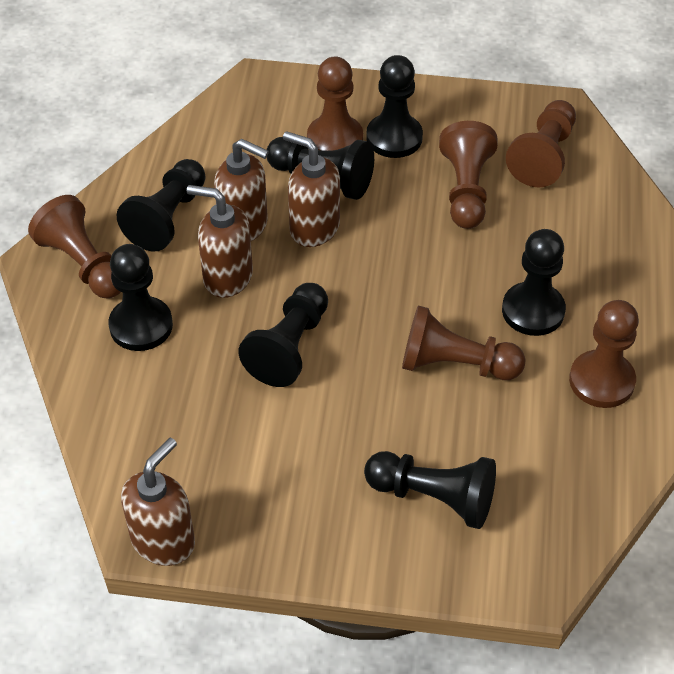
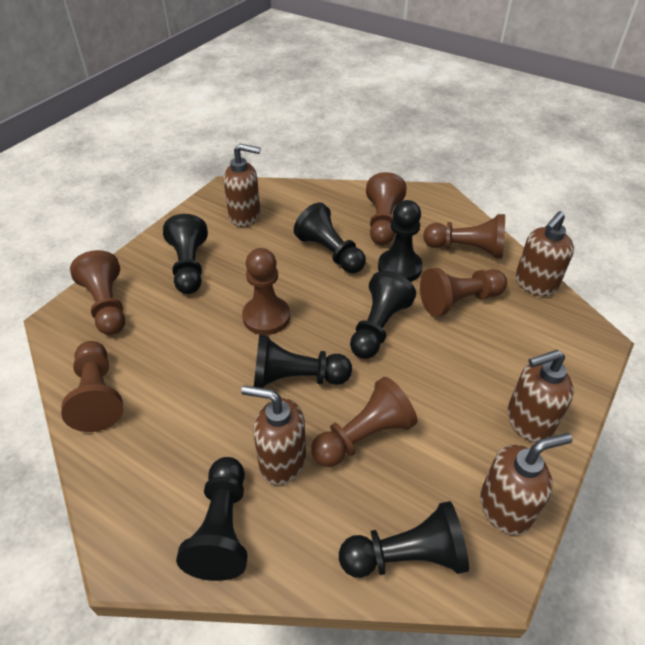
brown pawn: 6 -> 7
brown soap dispenser: 4 -> 5

